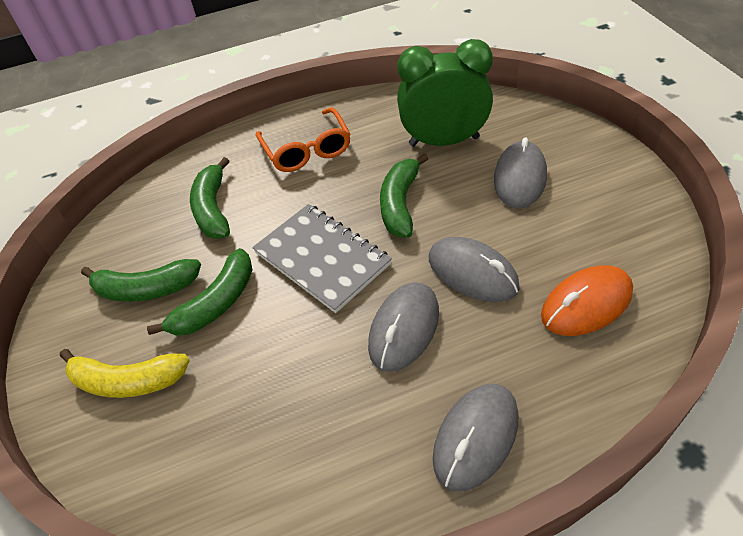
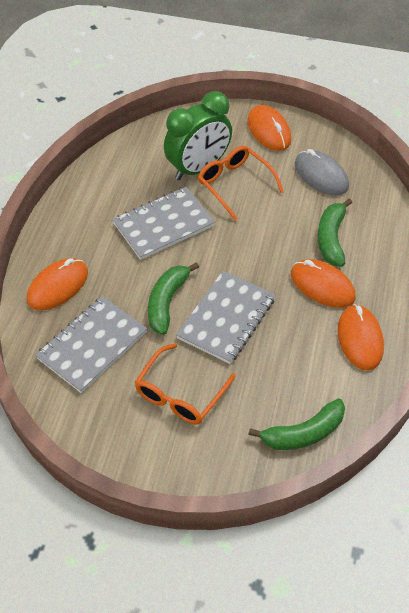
green banana: 4 -> 3
grey mouse: 4 -> 1
grey notebook: 1 -> 3
orange glasses: 1 -> 2
orange mouse: 1 -> 4
yellow banana: 1 -> 0

